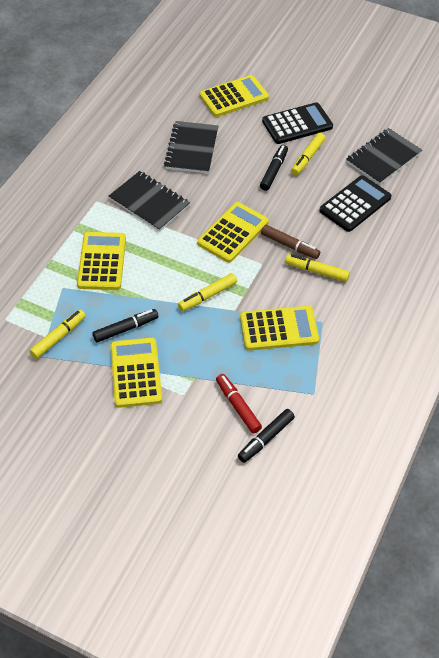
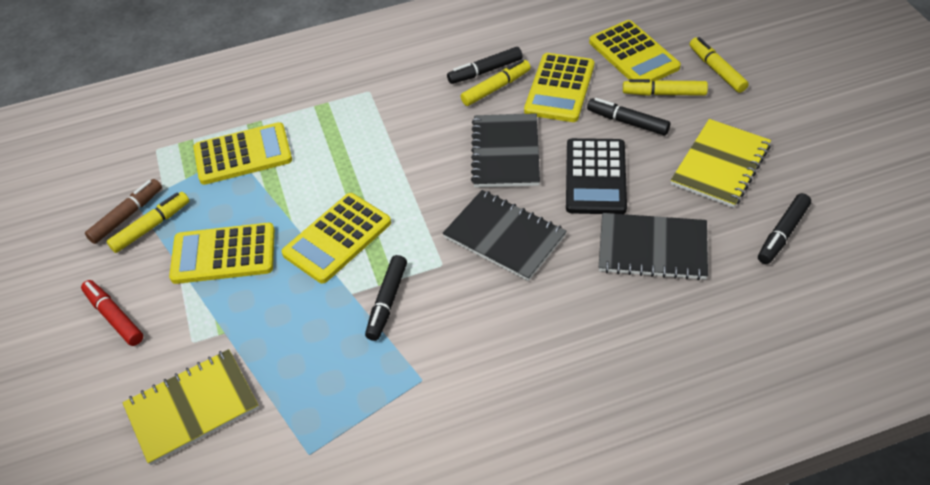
black calculator: 2 -> 1
black marker: 3 -> 4
yellow notebook: 0 -> 2

